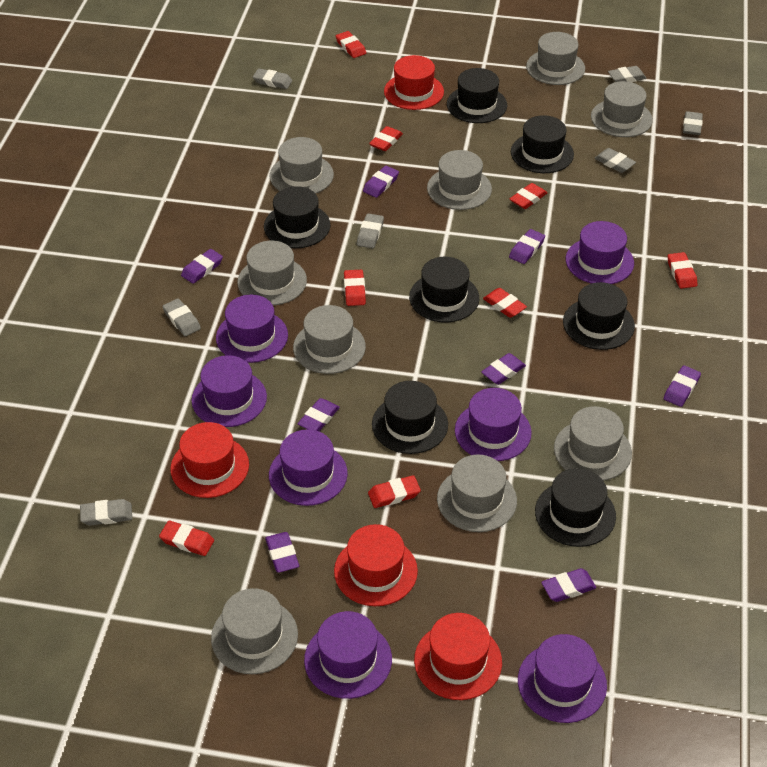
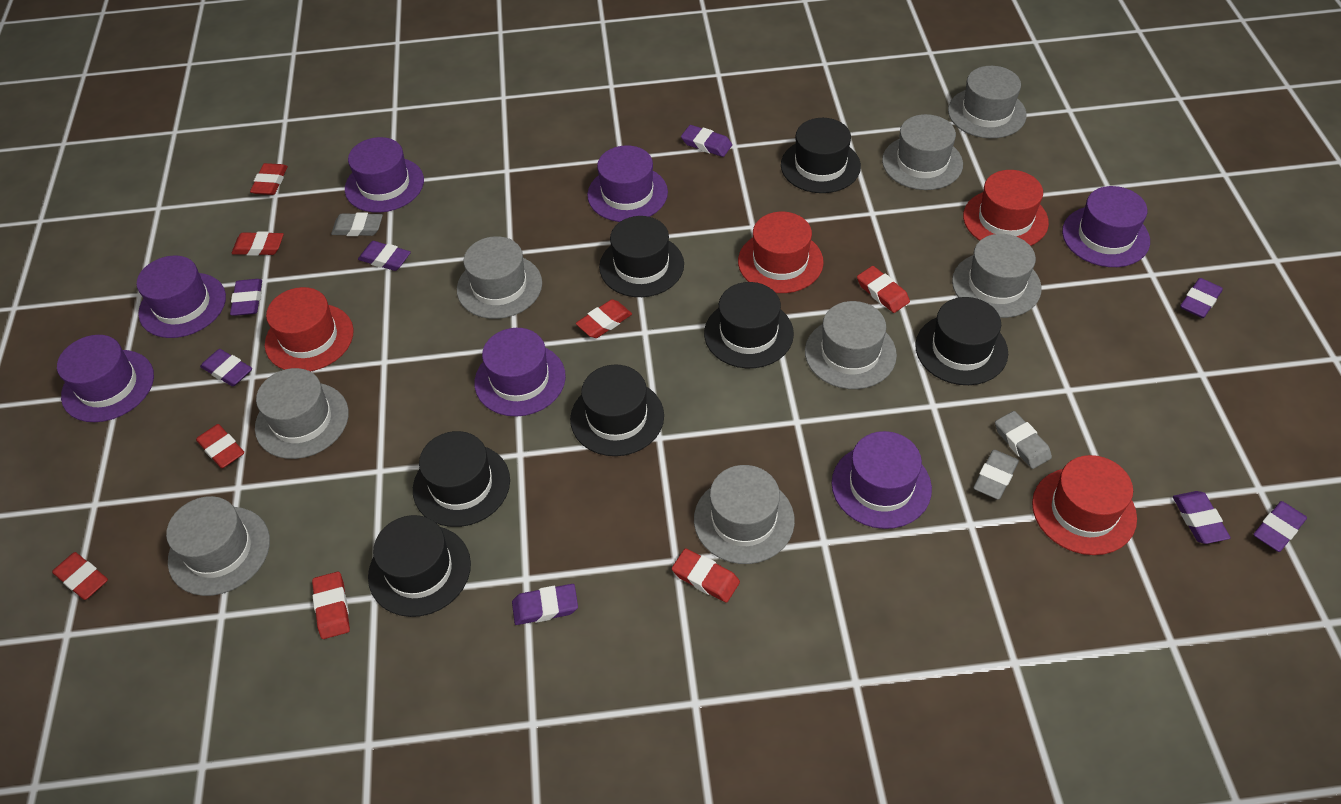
grey eraser: 7 -> 3
grey hat: 9 -> 8

